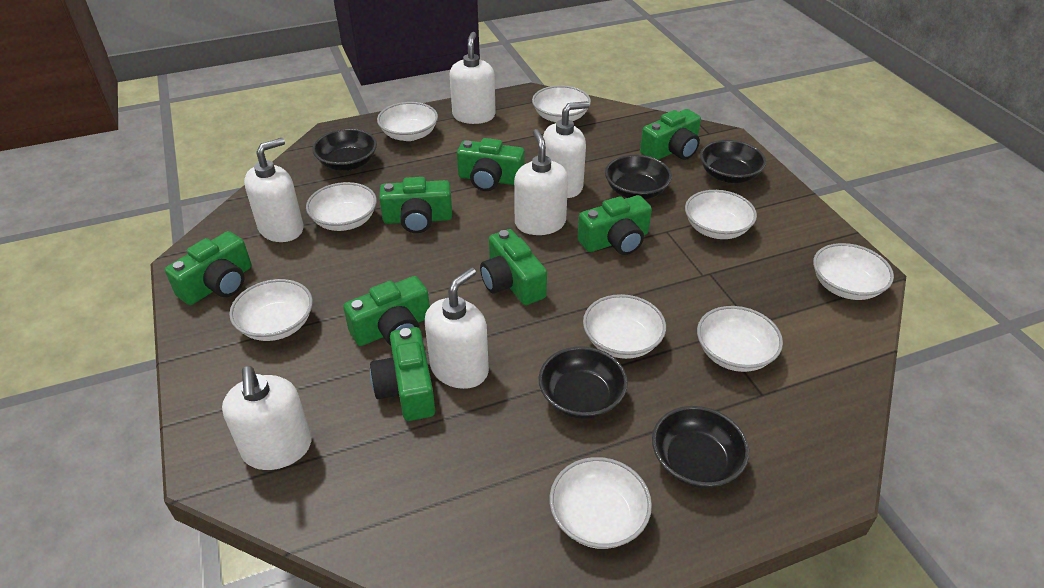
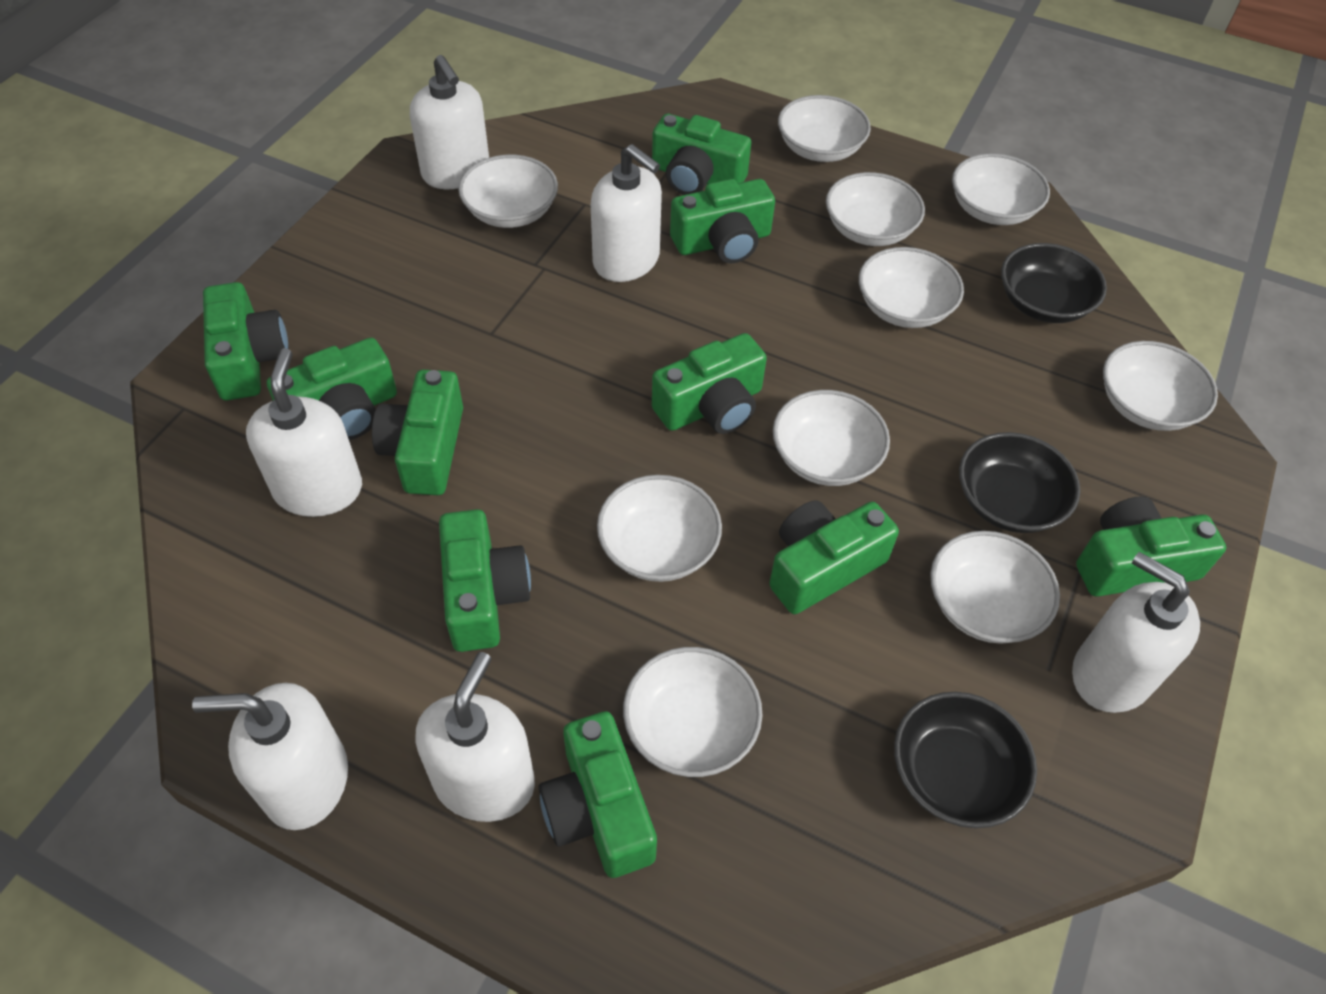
black bowl: 5 -> 3
green camera: 8 -> 10
white bowl: 9 -> 10

